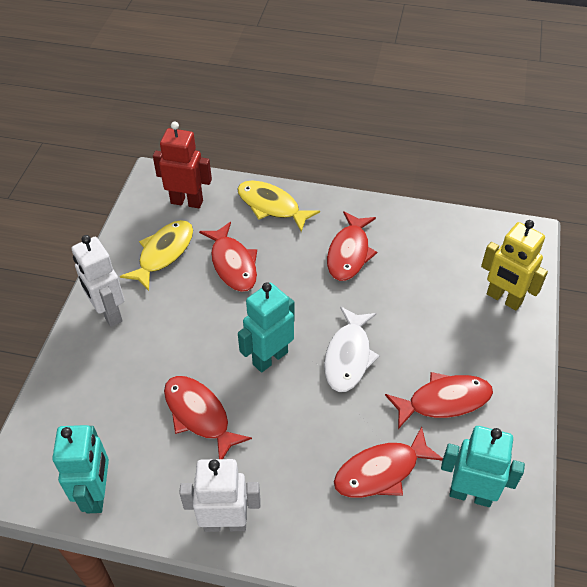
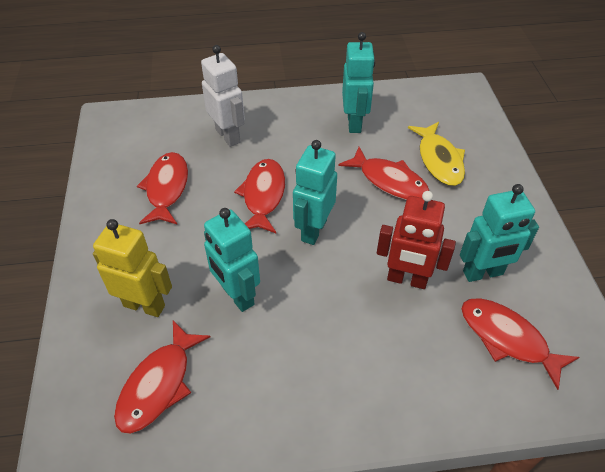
turquoise robot: 3 -> 4
white fish: 1 -> 0
white robot: 2 -> 1
yellow fish: 2 -> 1

